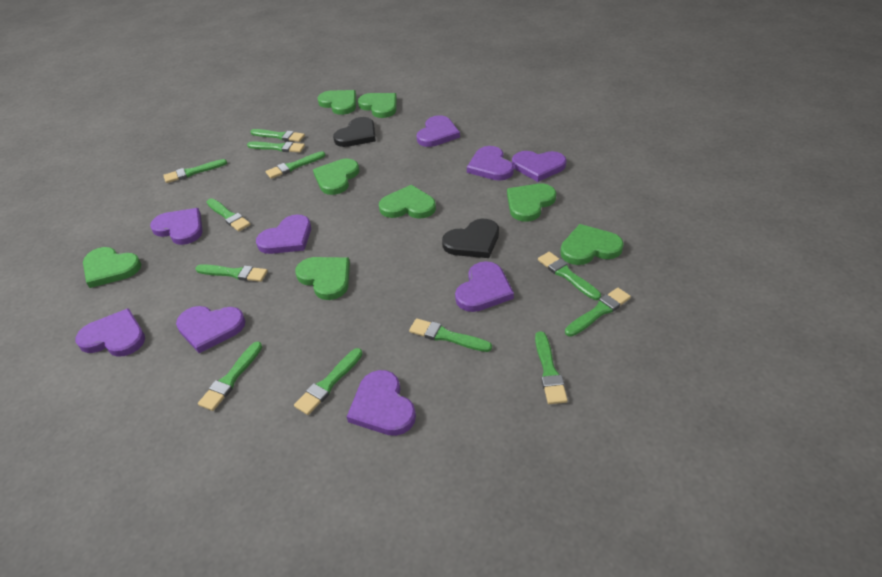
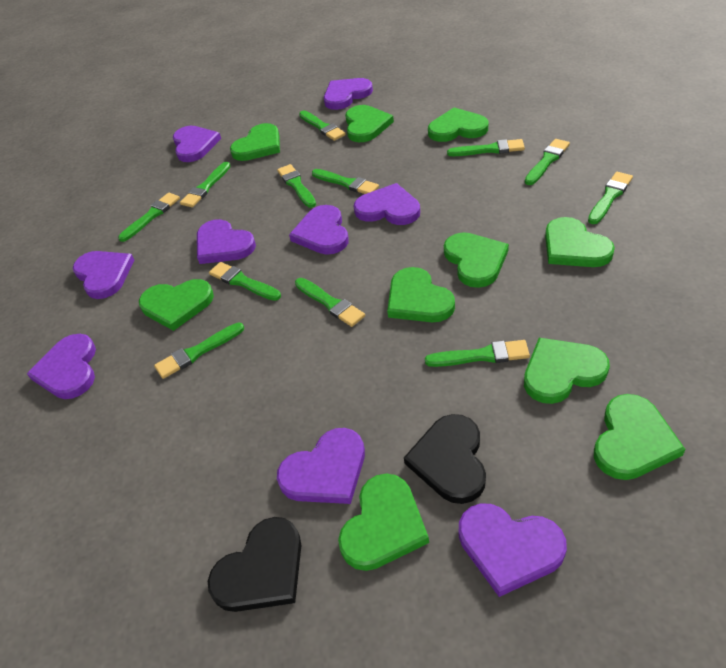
green heart: 8 -> 10

